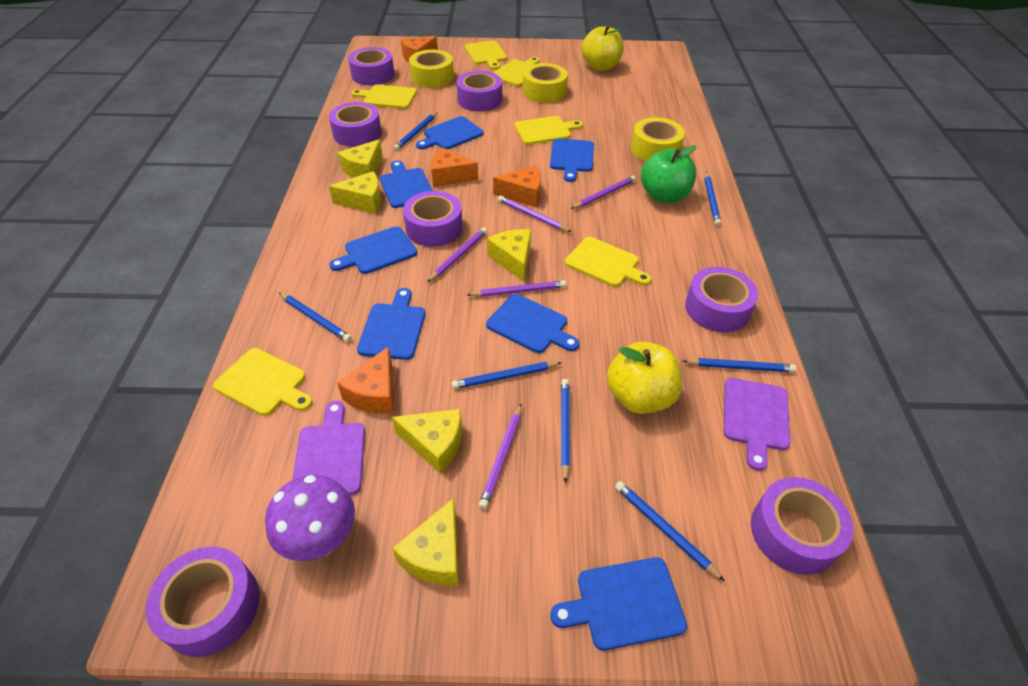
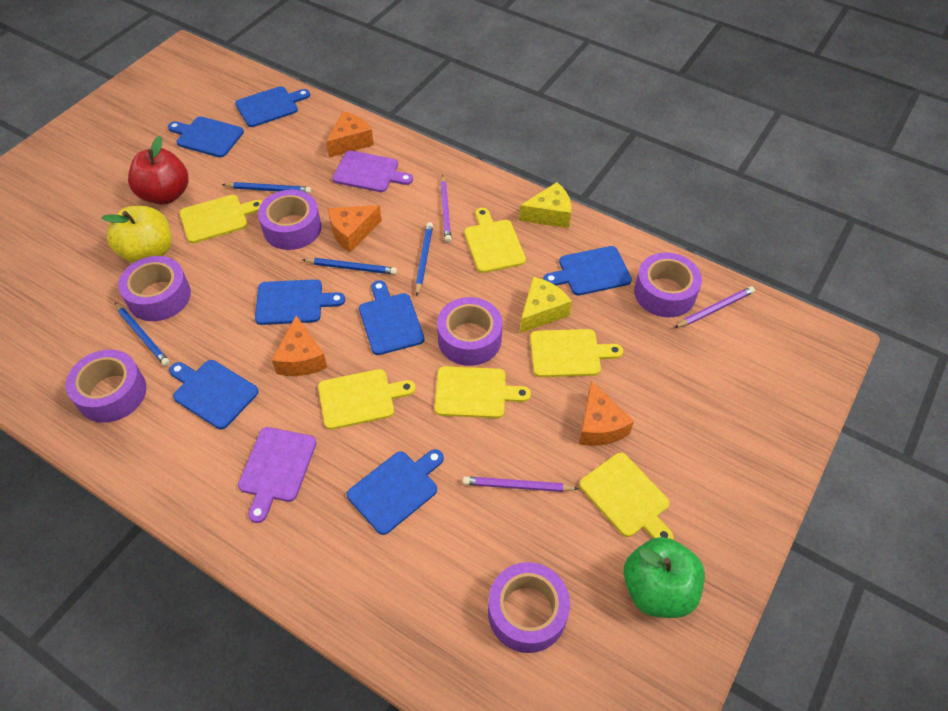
blue pencil: 7 -> 4
purple mushroom: 1 -> 0
purple pencil: 5 -> 3
purple tape: 7 -> 6
red apple: 0 -> 1
yellow apple: 2 -> 1
yellow cheese: 5 -> 2
yellow tape: 3 -> 0

